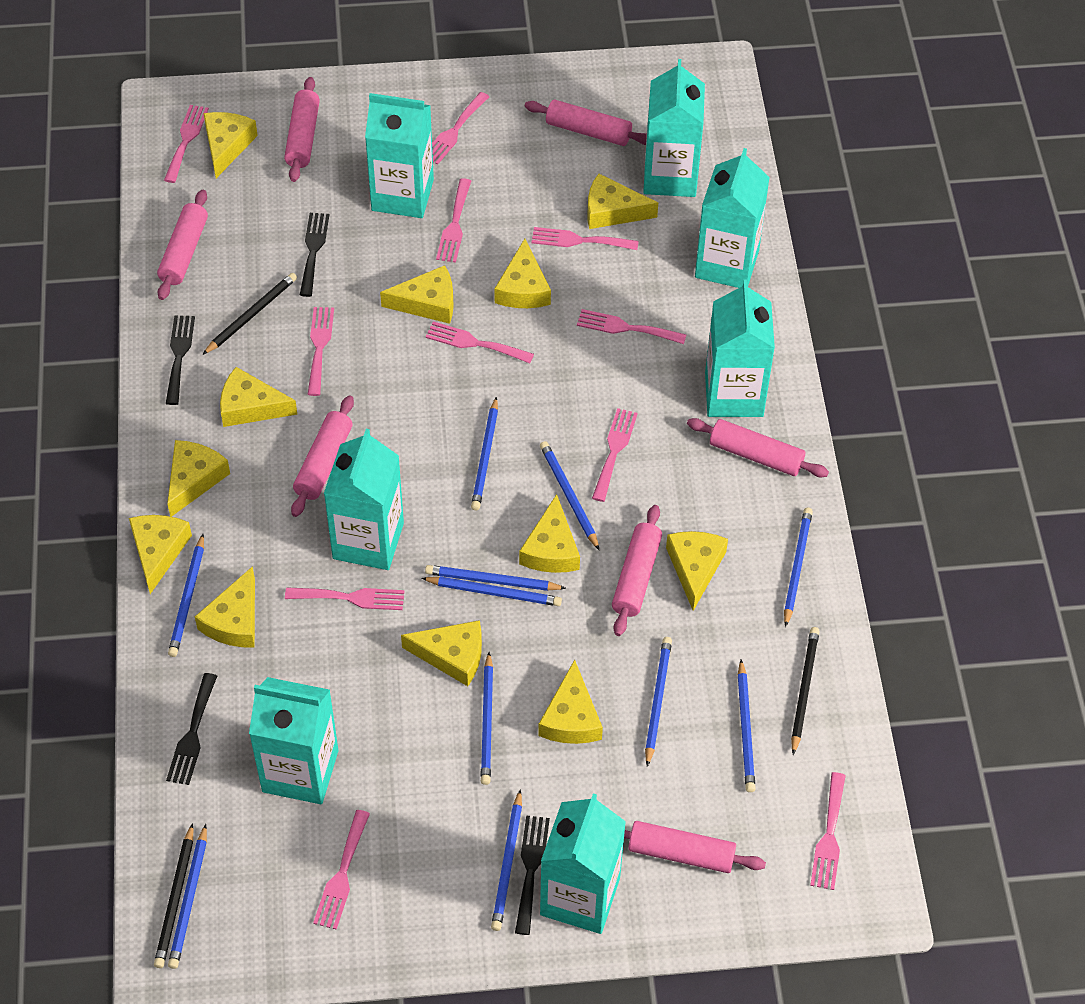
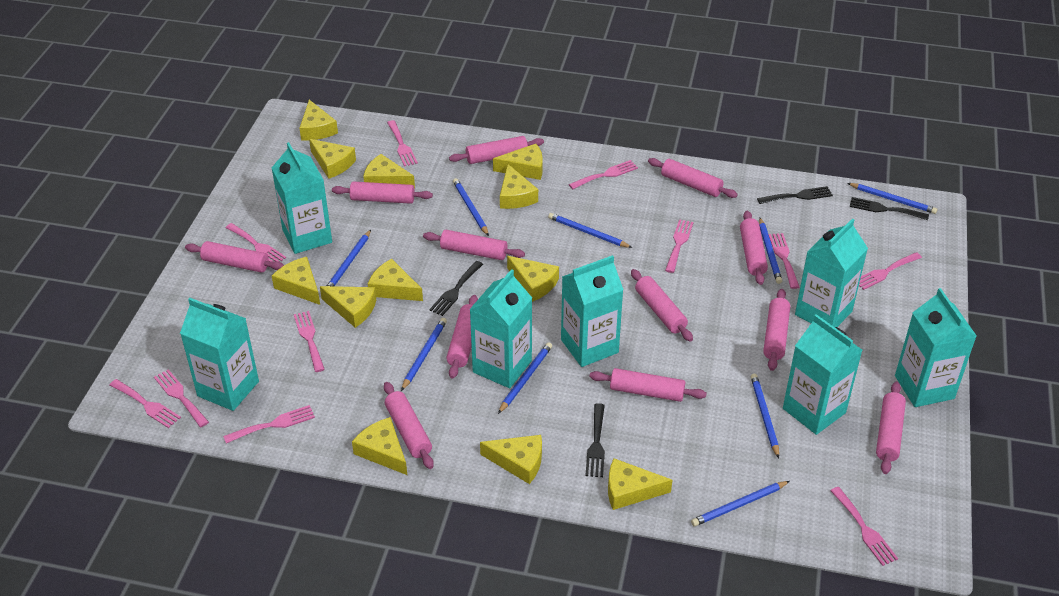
black pencil: 3 -> 0
blue pencil: 11 -> 9
pink rolling pin: 7 -> 12

